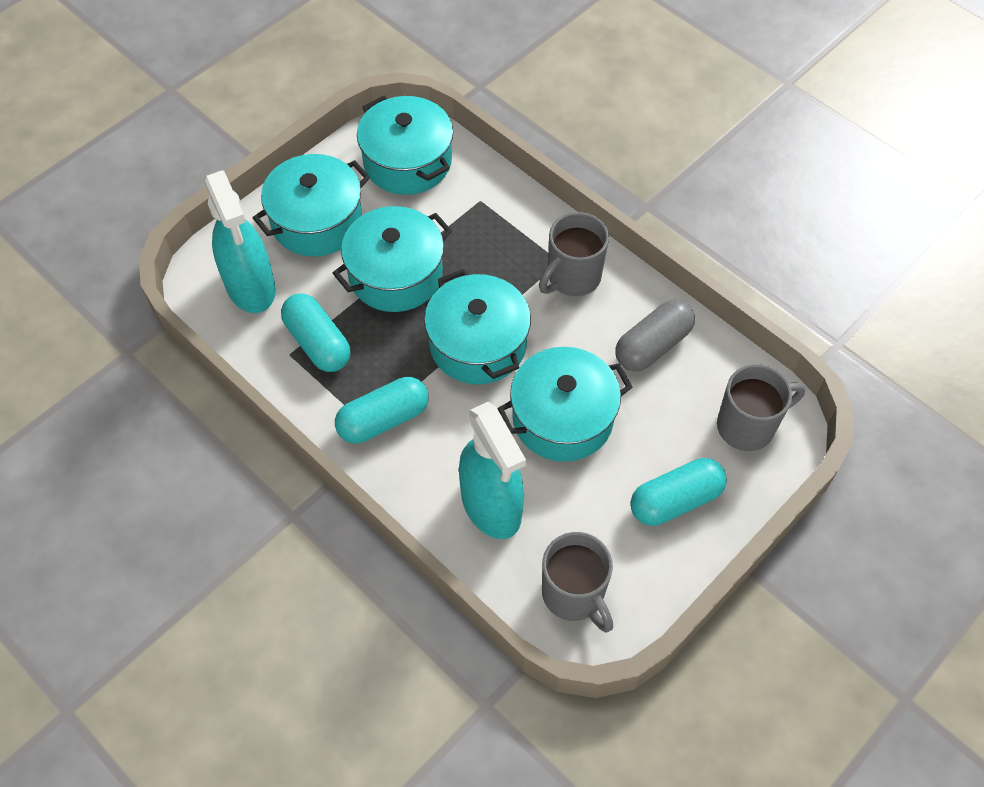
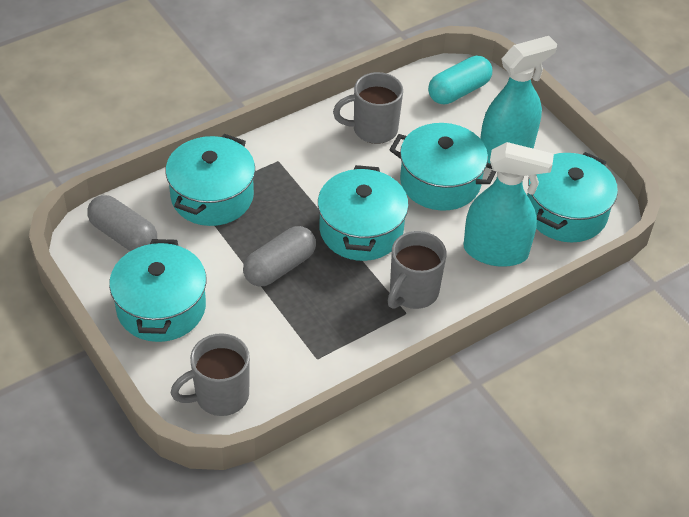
grey capsule: 1 -> 2
turquoise capsule: 3 -> 1

